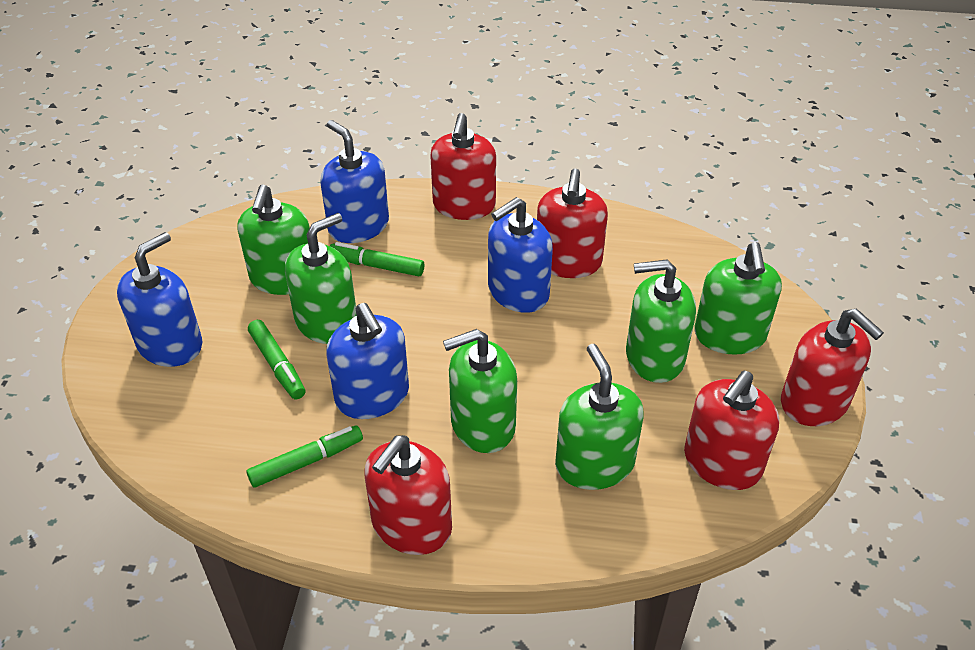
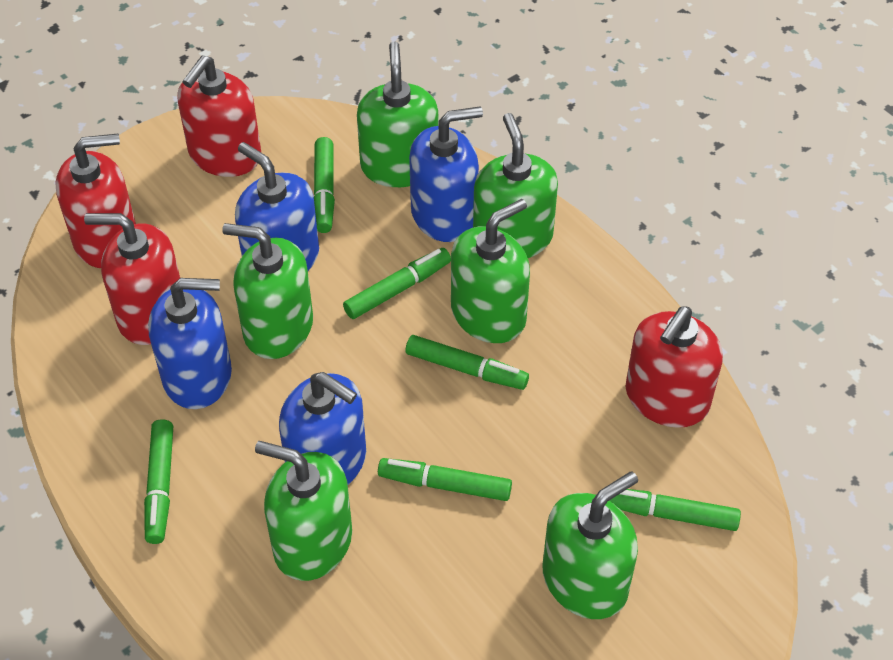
green marker: 3 -> 6
red soap dispenser: 5 -> 4

